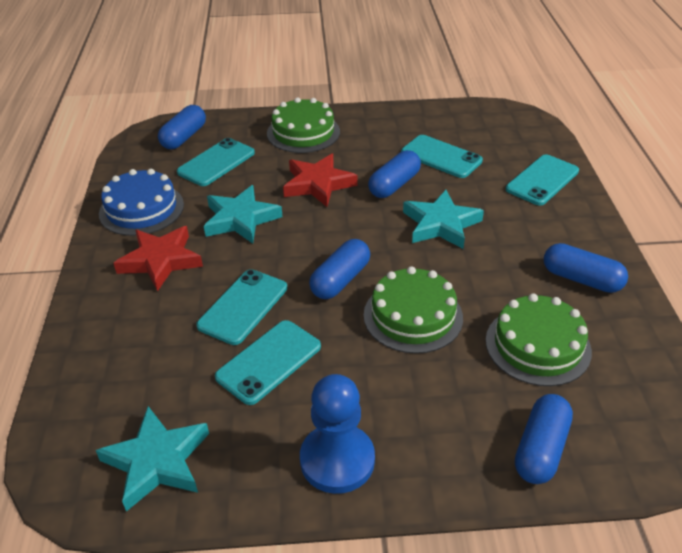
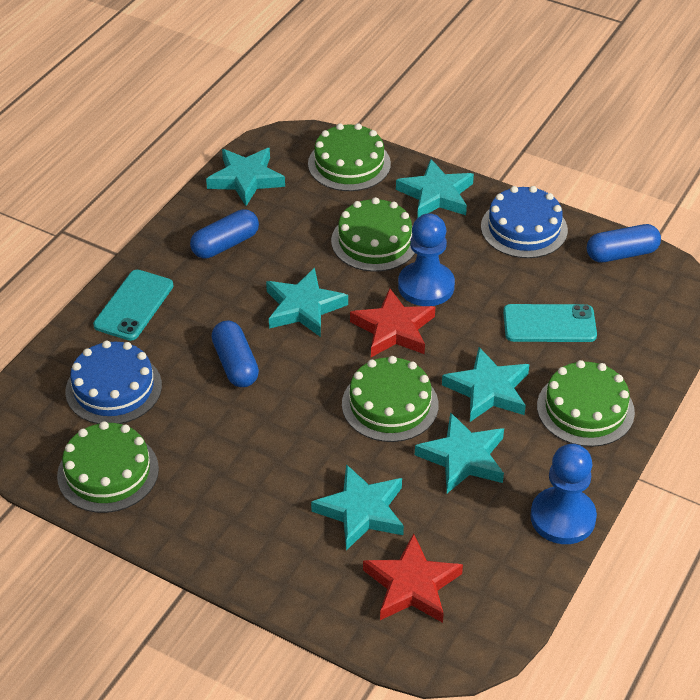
blue cake: 1 -> 2
blue capsule: 5 -> 3
blue pawn: 1 -> 2
green cake: 3 -> 5
turquoise phone: 5 -> 2
turquoise star: 3 -> 6

